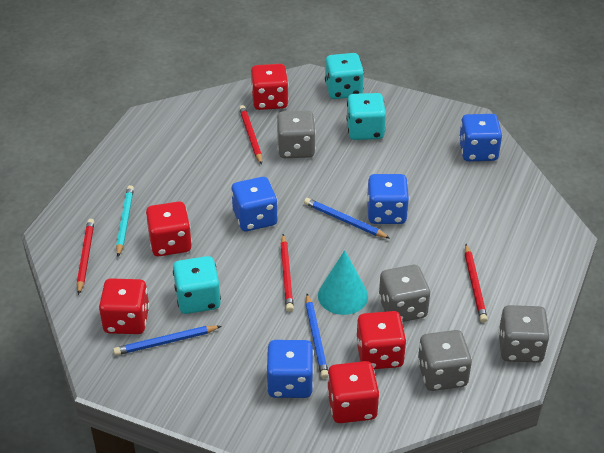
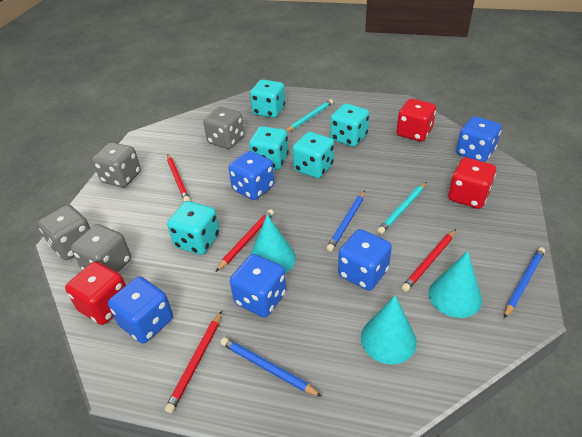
blue dice: 4 -> 5
red dice: 5 -> 3
turquoise cone: 1 -> 3
turquoise dice: 3 -> 5
turquoise pencil: 1 -> 2

